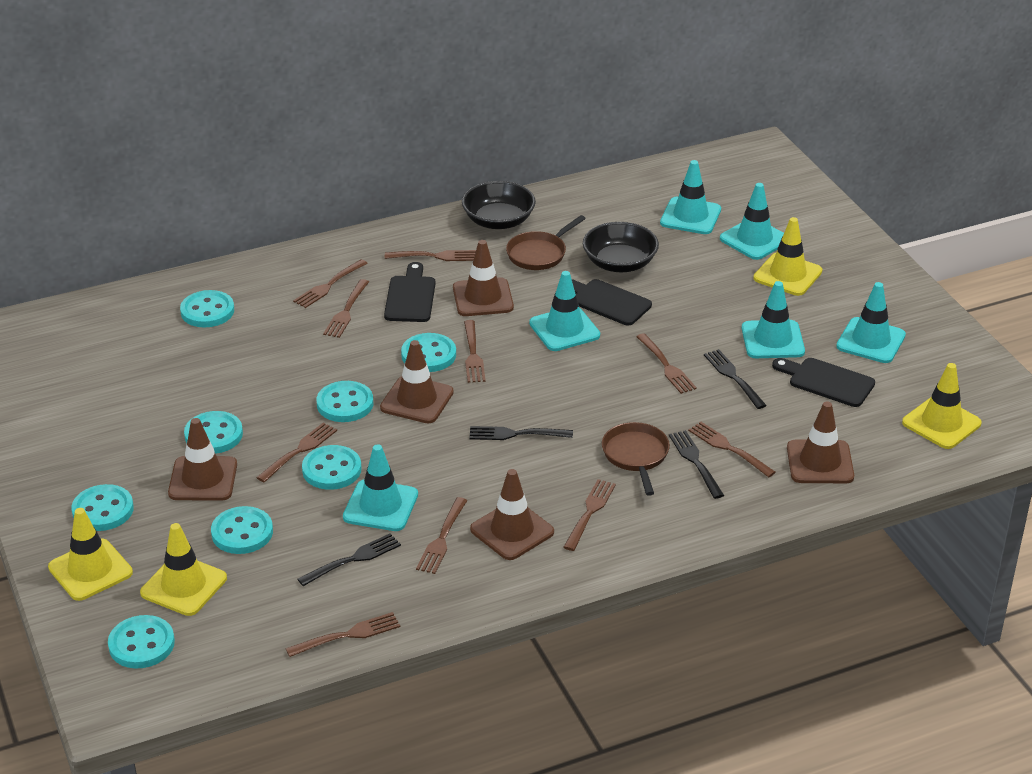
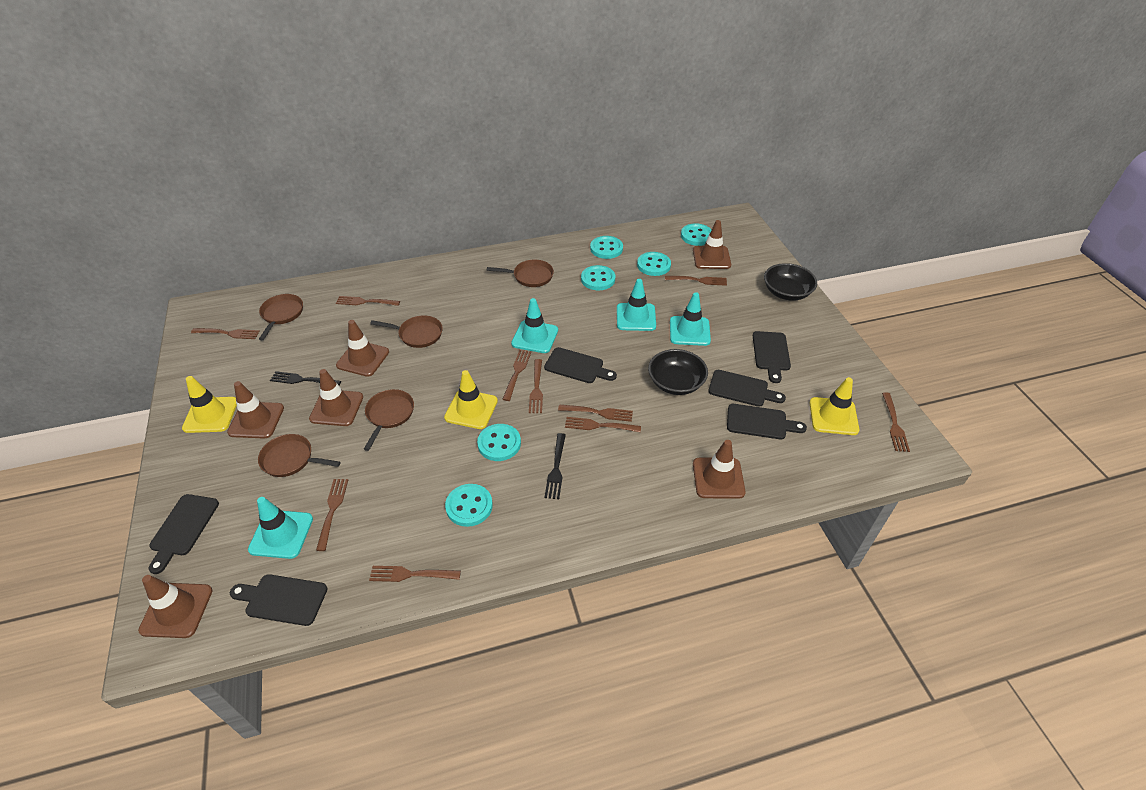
black cutting board: 3 -> 6
black fork: 4 -> 2
brown pan: 2 -> 5
brown traffic cone: 5 -> 6
turquoise button: 8 -> 6
turquoise traffic cone: 6 -> 4
yellow traffic cone: 4 -> 3

